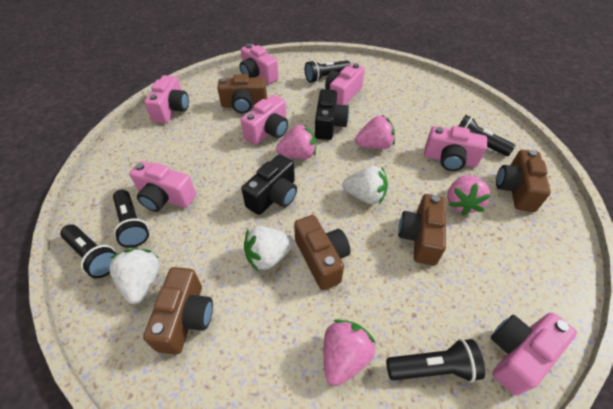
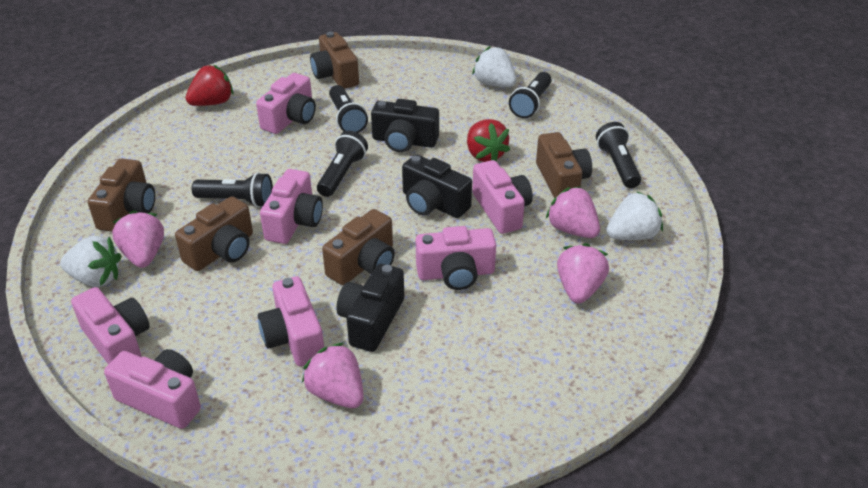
black camera: 2 -> 3
red strawberry: 0 -> 2

